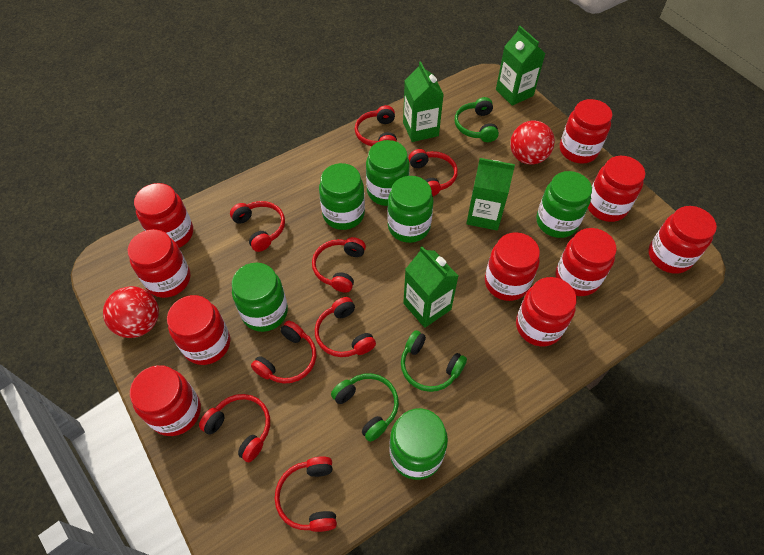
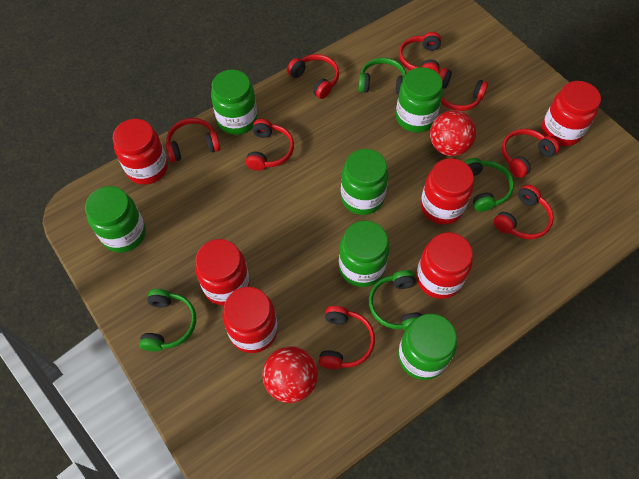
green carton: 4 -> 0
green headphones: 3 -> 4
red jar: 10 -> 6

